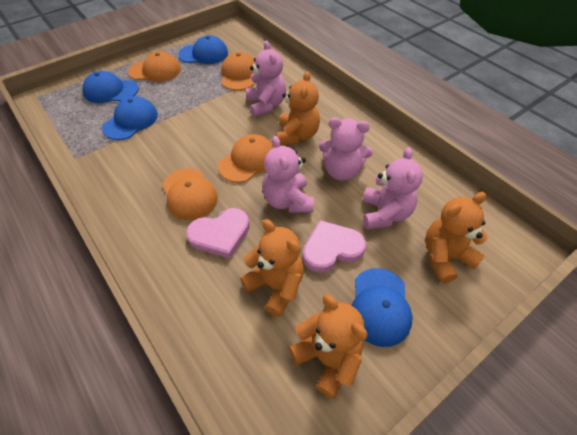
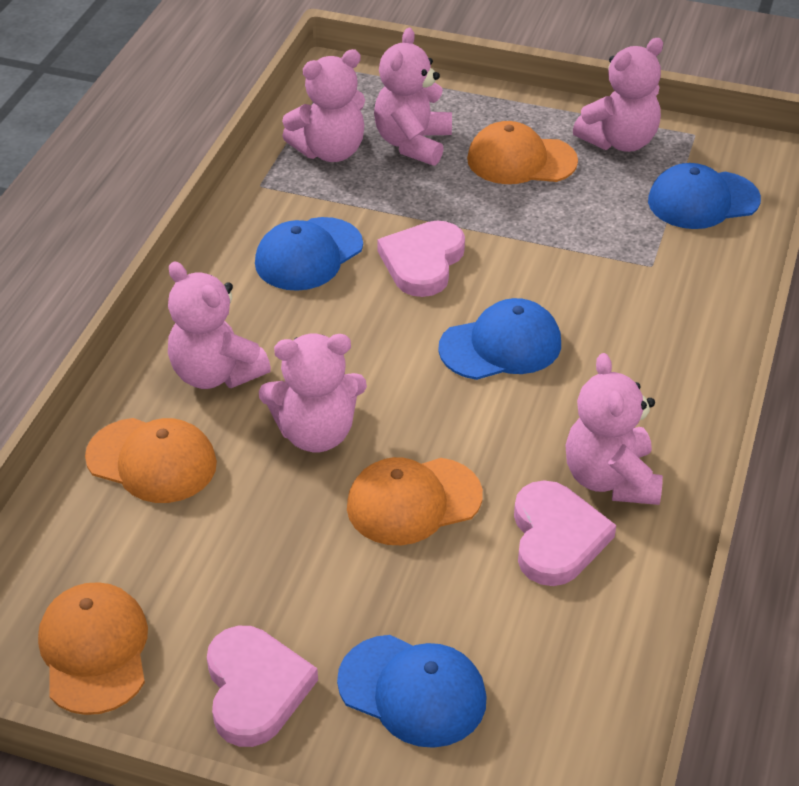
orange teddy bear: 4 -> 0
pink heart: 2 -> 3
pink teddy bear: 4 -> 6

